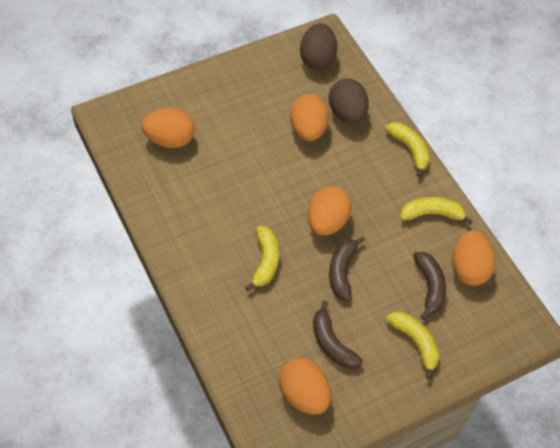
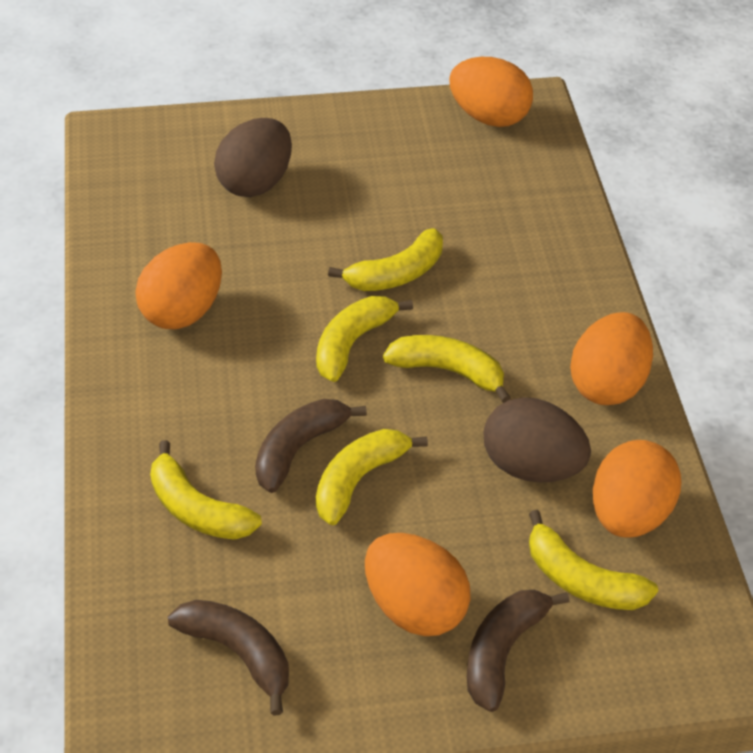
yellow banana: 4 -> 6

